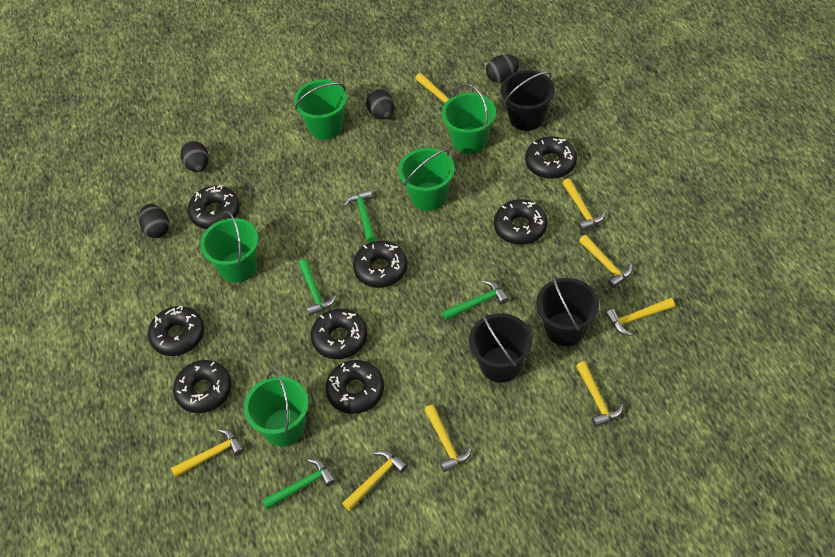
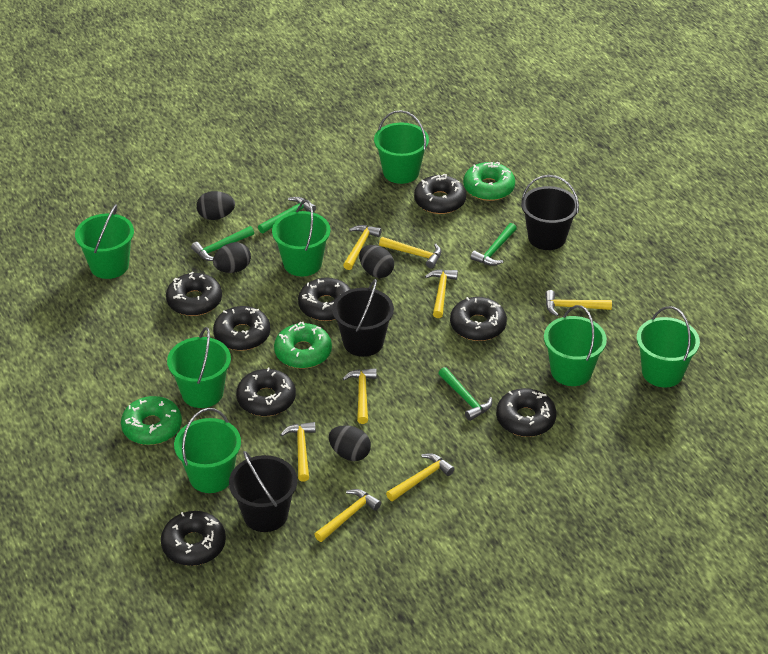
green bucket: 5 -> 7
green donut: 0 -> 3

